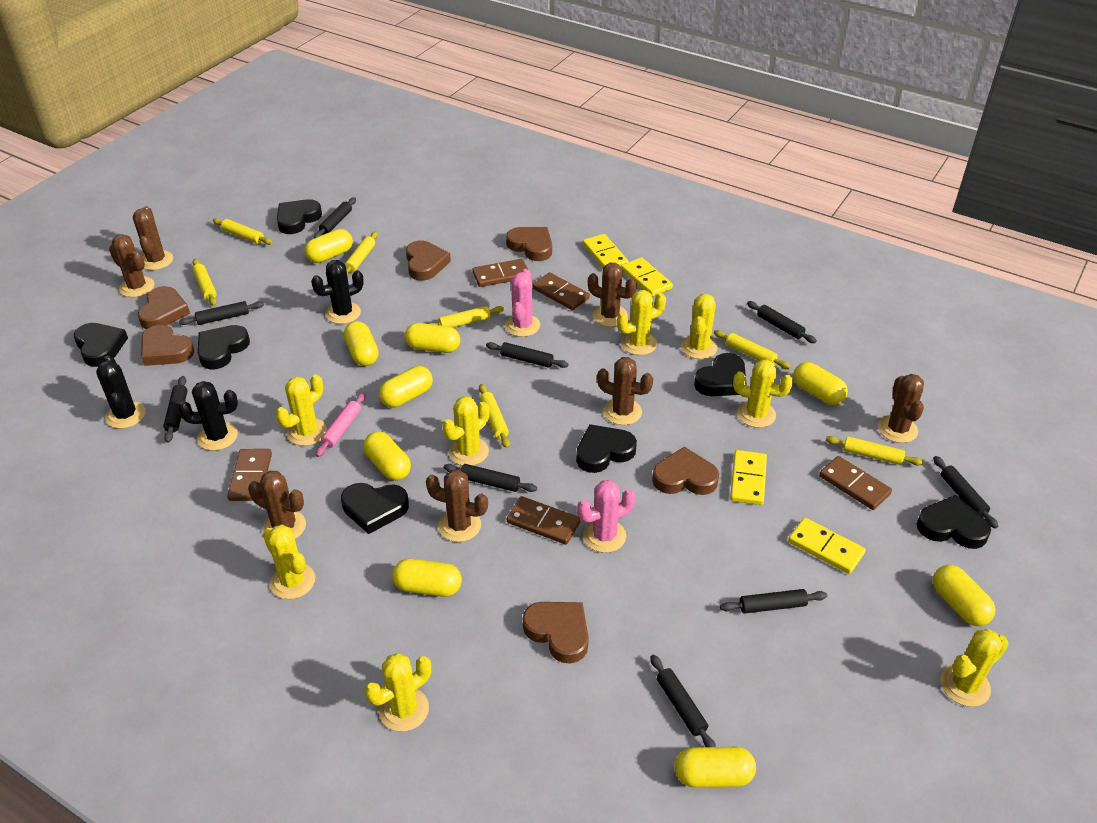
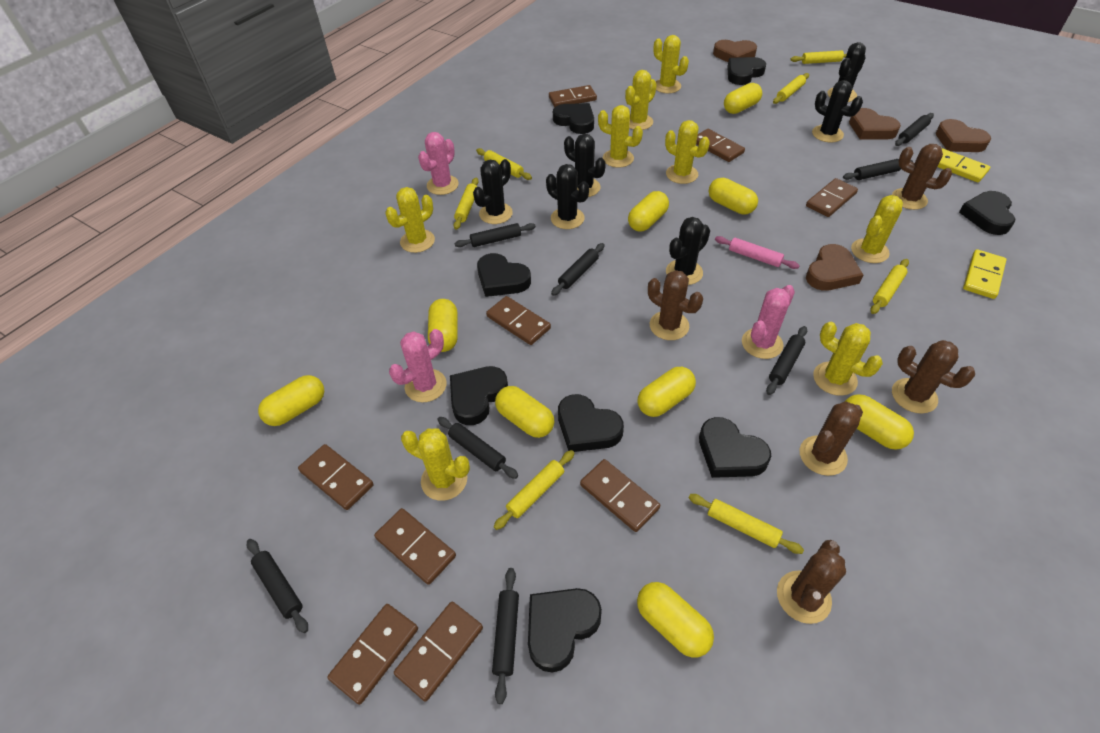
black cactus: 3 -> 6
black heart: 7 -> 8
black rolling pin: 9 -> 8
brown cactus: 7 -> 5
brown domino: 5 -> 9
brown heart: 6 -> 4
pink cactus: 2 -> 3
yellow domino: 4 -> 2

